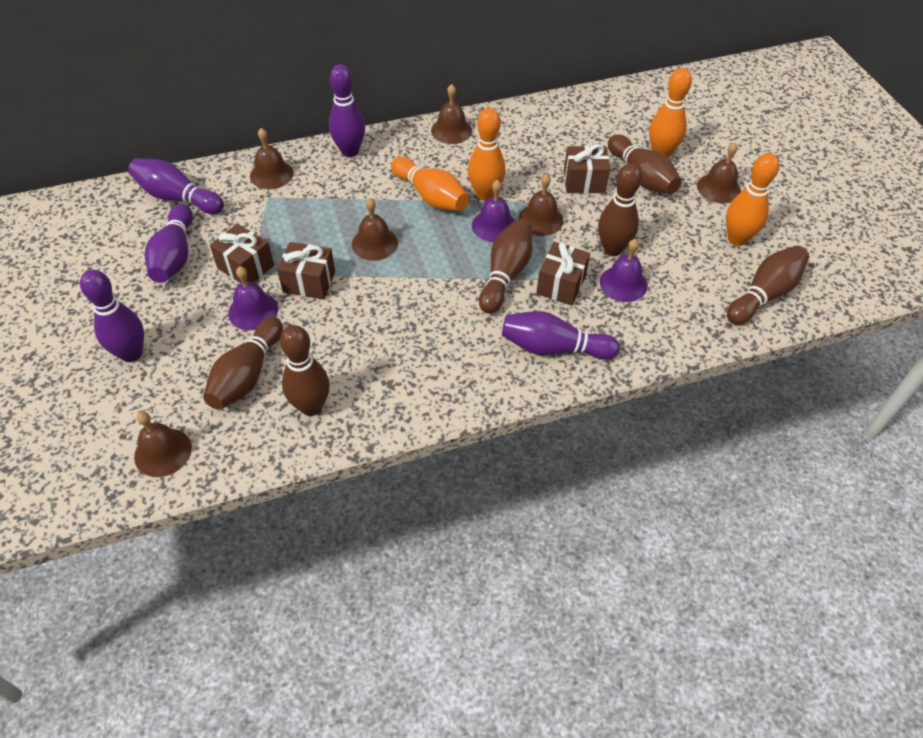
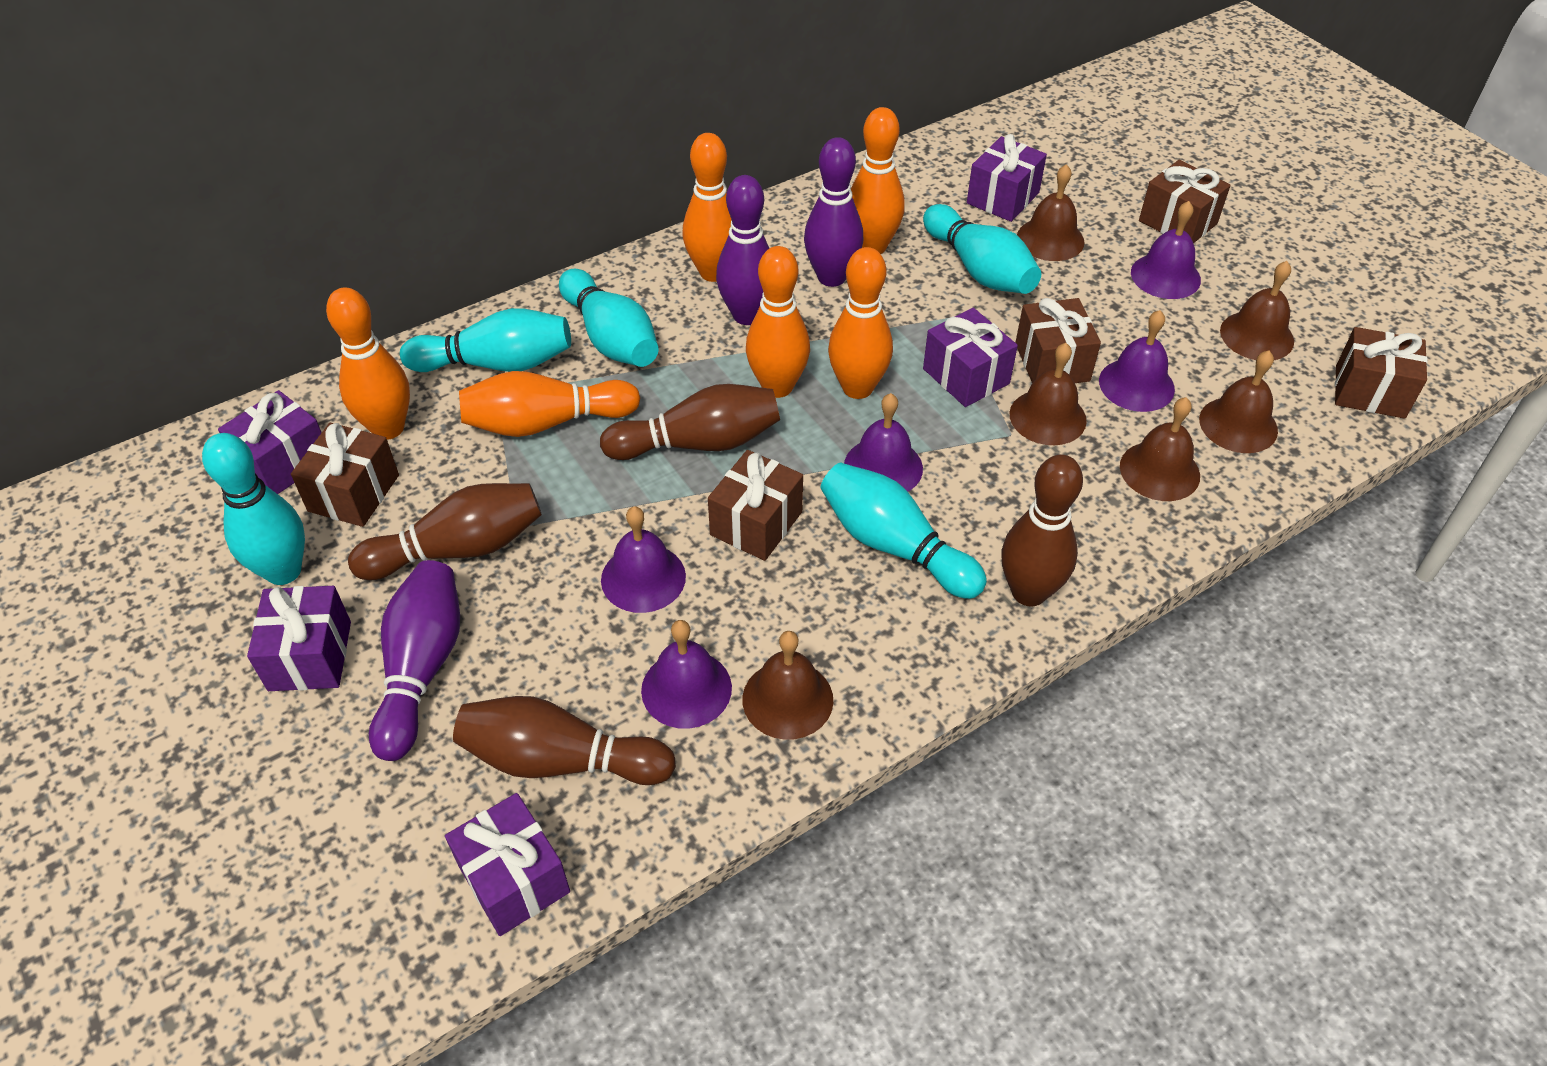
brown bowling pin: 6 -> 4
brown gift: 4 -> 5
orange bowling pin: 4 -> 6
purple bell: 3 -> 5
purple bowling pin: 5 -> 3
purple gift: 0 -> 5
turquoise bowling pin: 0 -> 5

